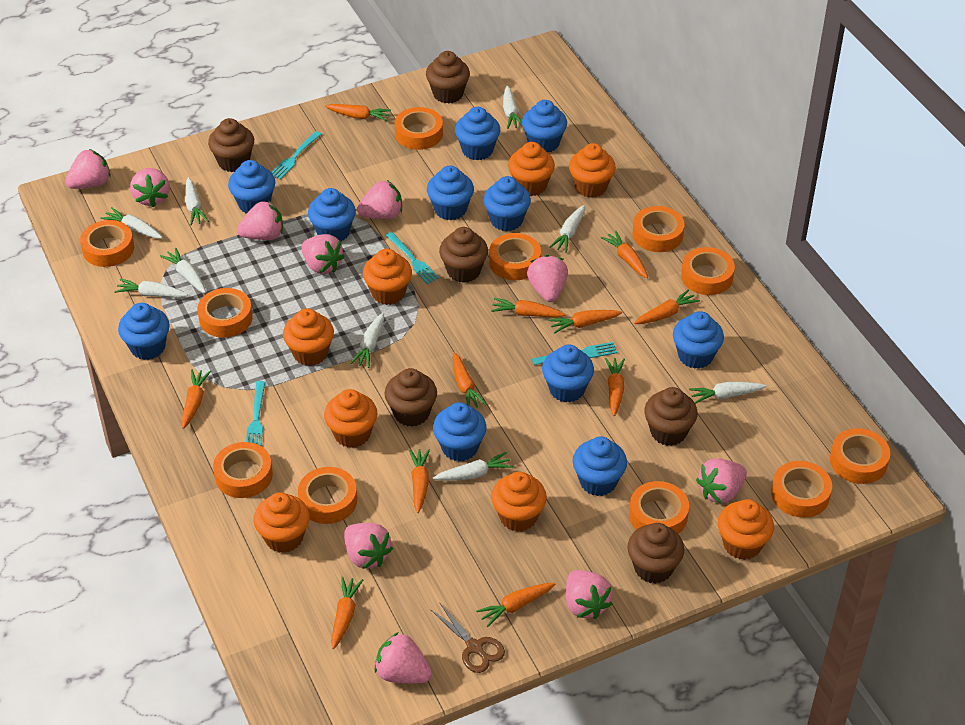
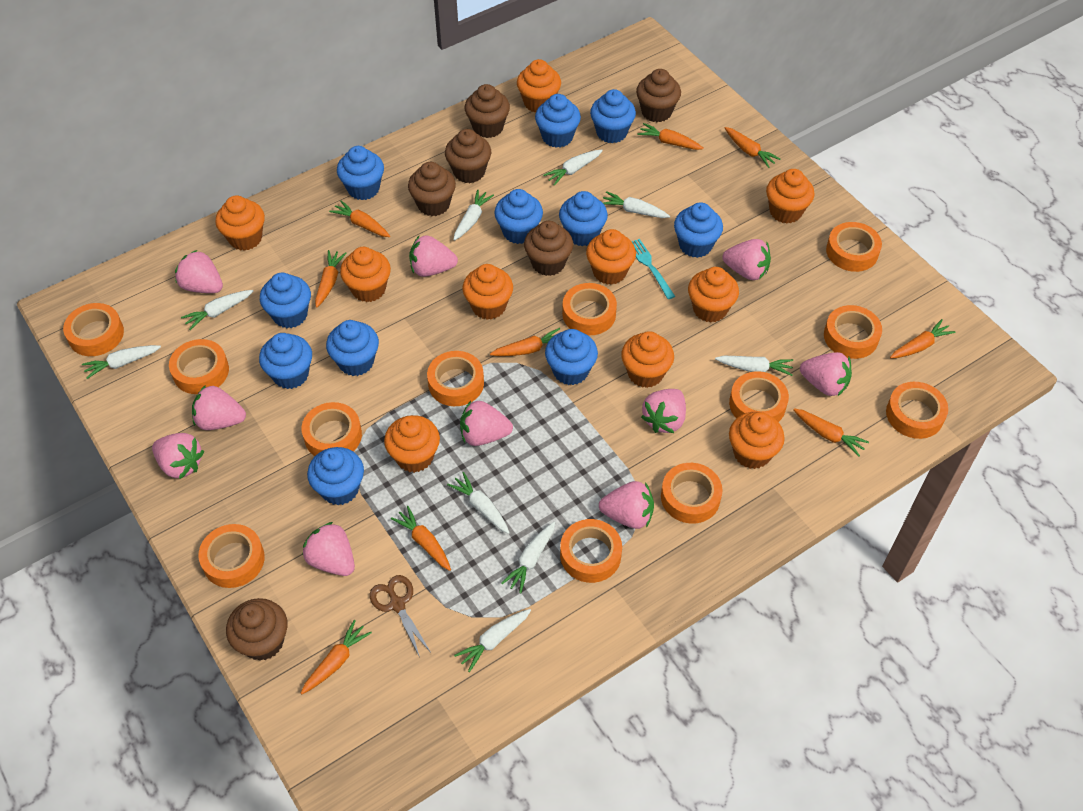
orange carrot: 11 -> 9
orange cupcake: 8 -> 10
orange tape: 11 -> 12
turquoise fork: 4 -> 1

